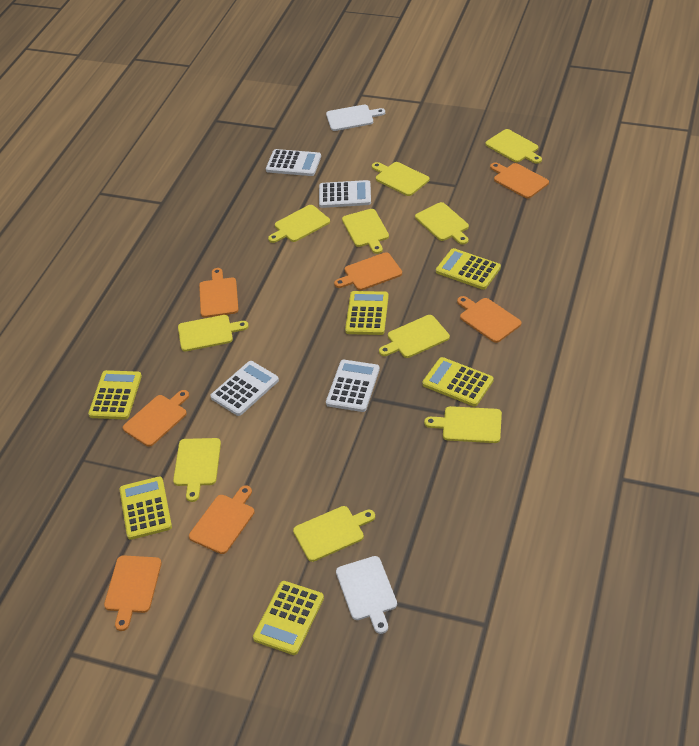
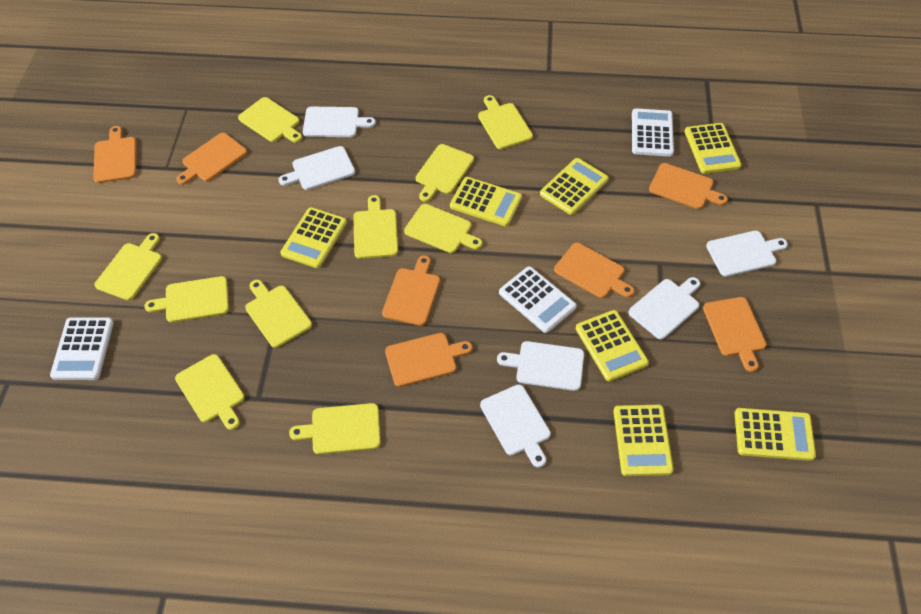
white calculator: 4 -> 3
white cutting board: 2 -> 6
yellow calculator: 6 -> 7

